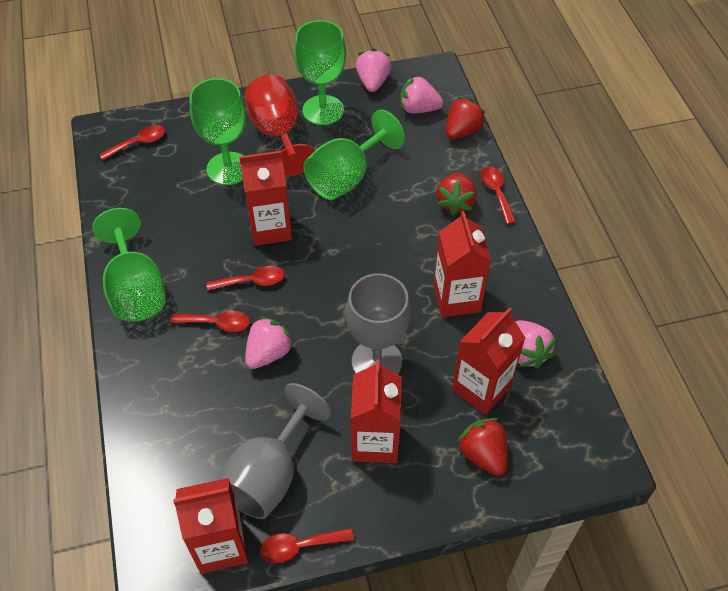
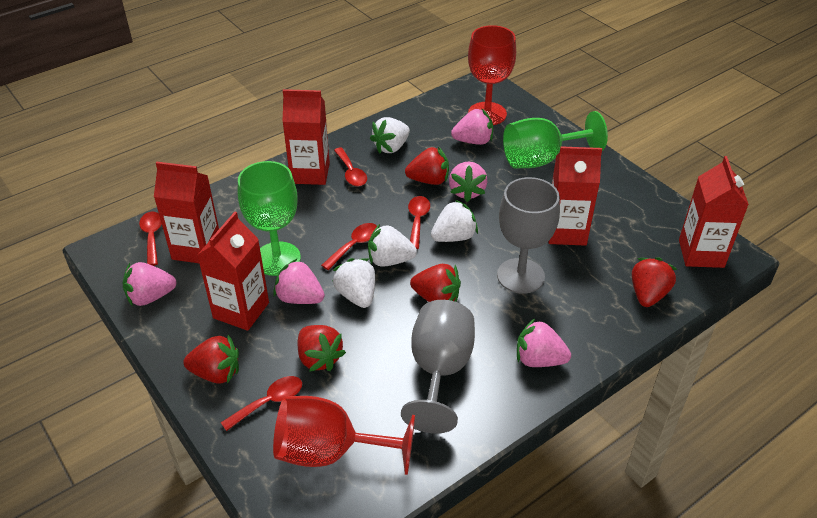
green goblet: 4 -> 2
pink strawberry: 4 -> 5
red goblet: 1 -> 2
red strawberry: 3 -> 5
white strawberry: 0 -> 4

